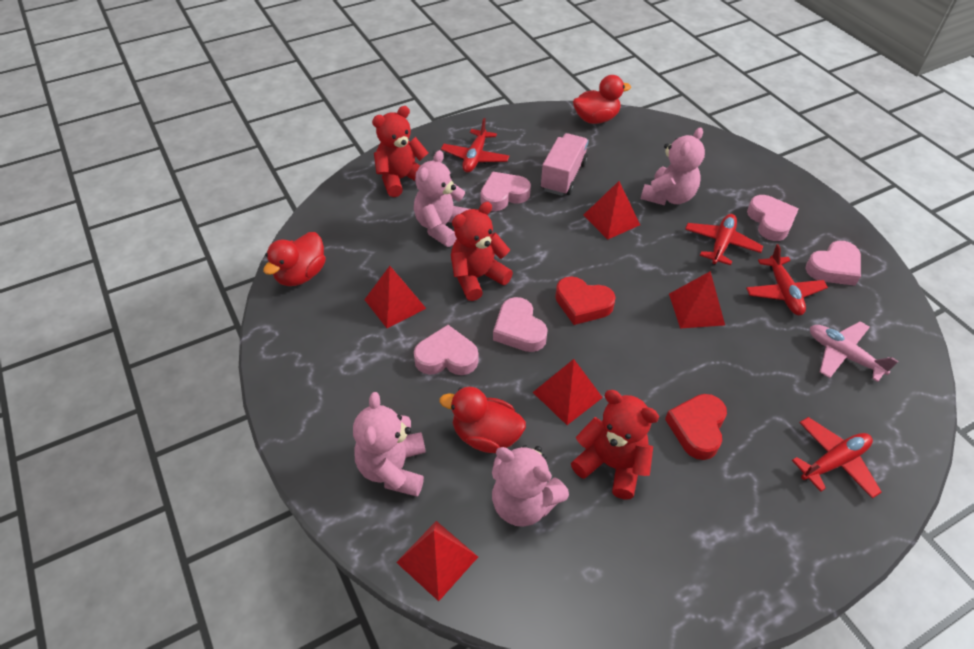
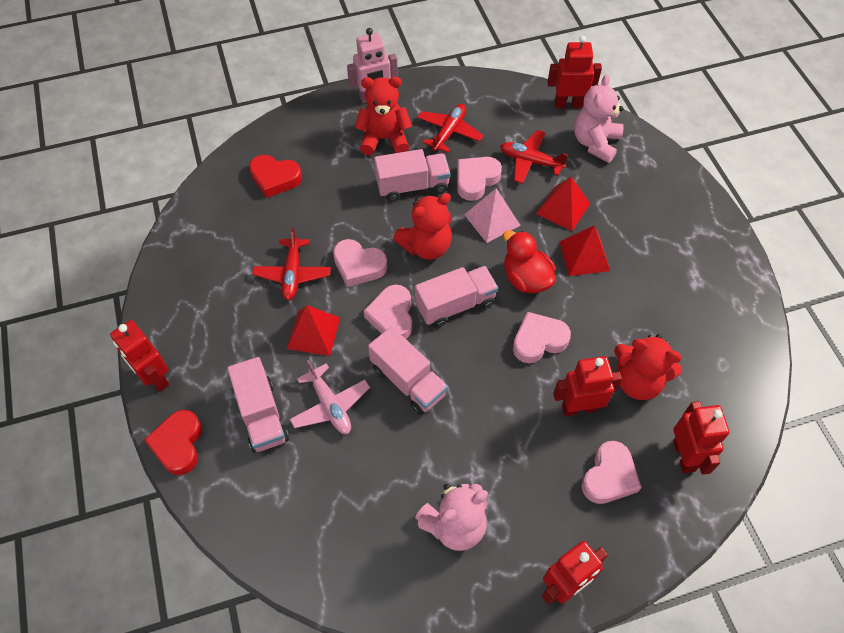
pink pyramid: 0 -> 1
pink robot: 0 -> 1
pink teddy bear: 4 -> 2
pink truck: 1 -> 4
red duck: 3 -> 1
red plane: 4 -> 3
red pyramid: 5 -> 3
red robot: 0 -> 5

